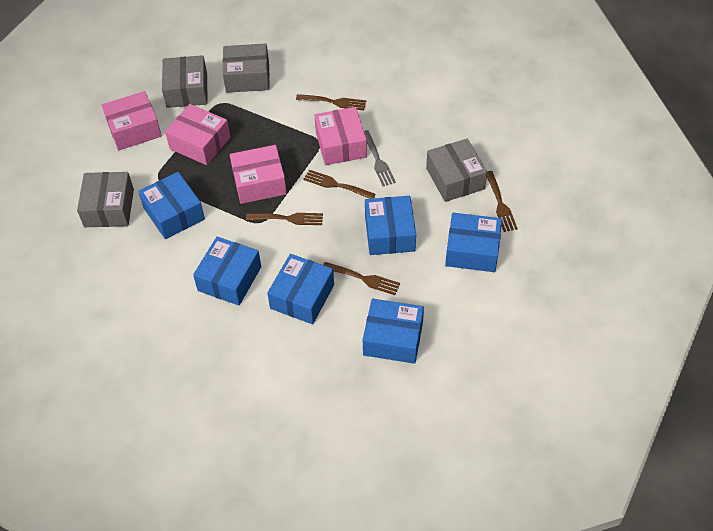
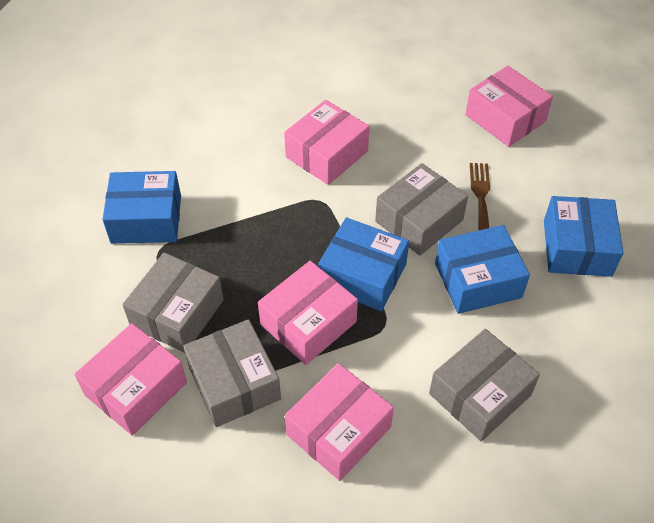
blue box: 6 -> 4
brown fork: 5 -> 1
grey fork: 1 -> 0
pink box: 4 -> 5

